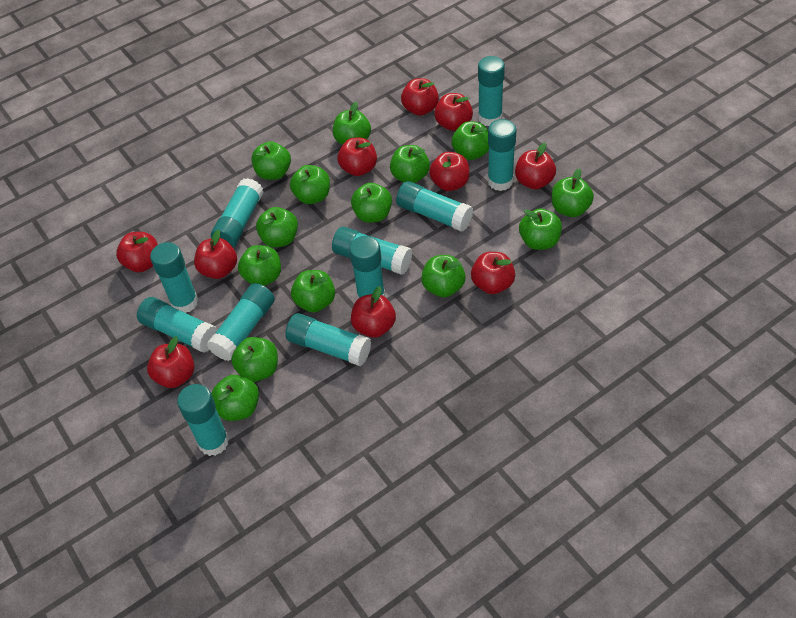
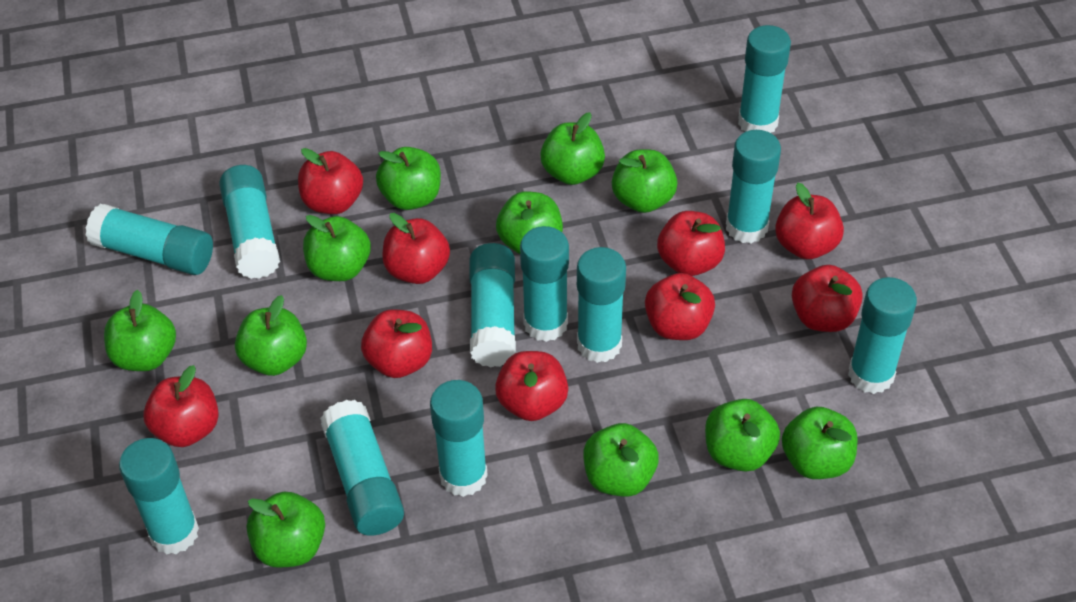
green apple: 14 -> 11
red apple: 10 -> 9

